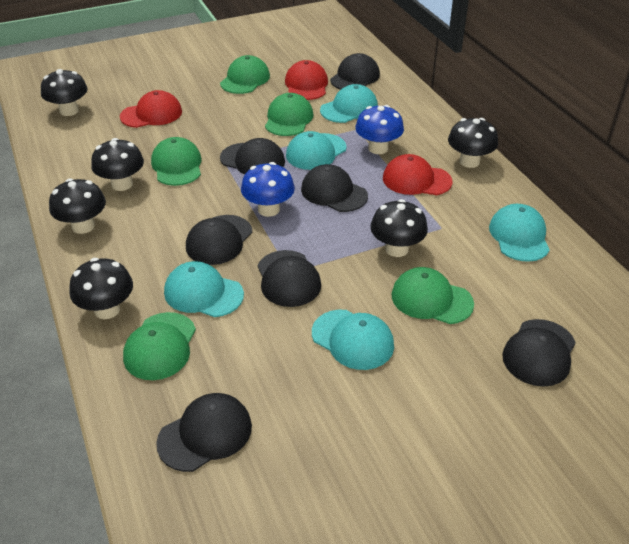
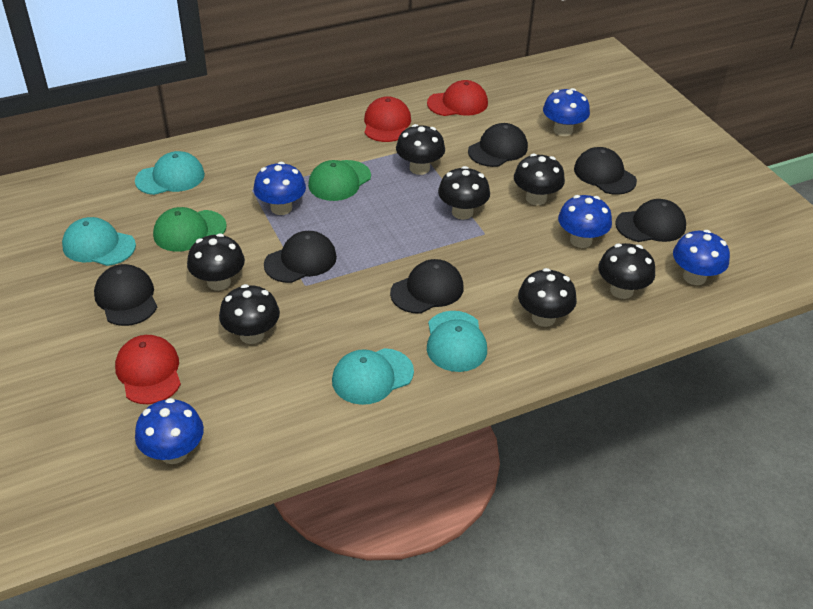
black cap: 7 -> 6
black mushroom: 6 -> 7
blue mushroom: 2 -> 5
green cap: 5 -> 2
turquoise cap: 5 -> 4

